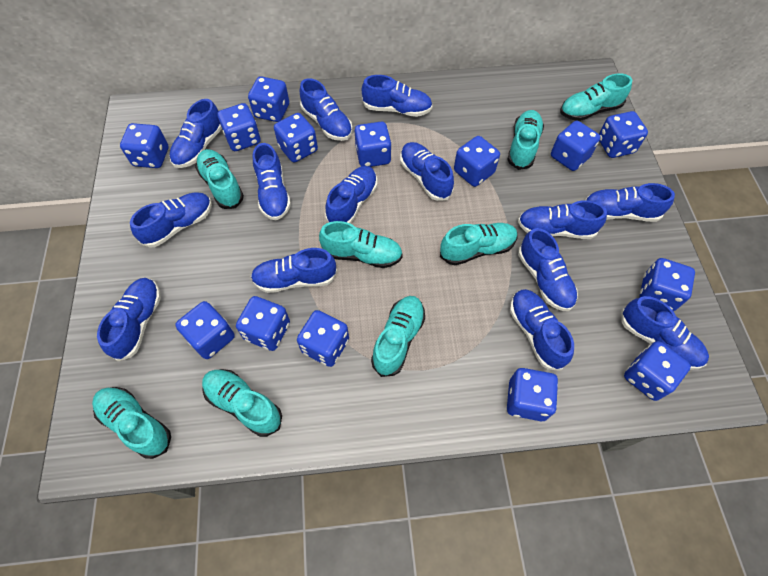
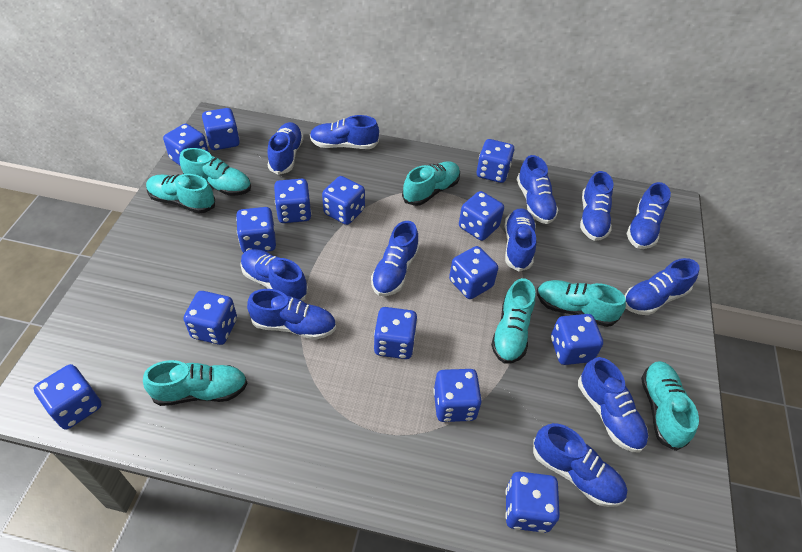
blue shoe: 14 -> 12
turquoise shoe: 8 -> 7

